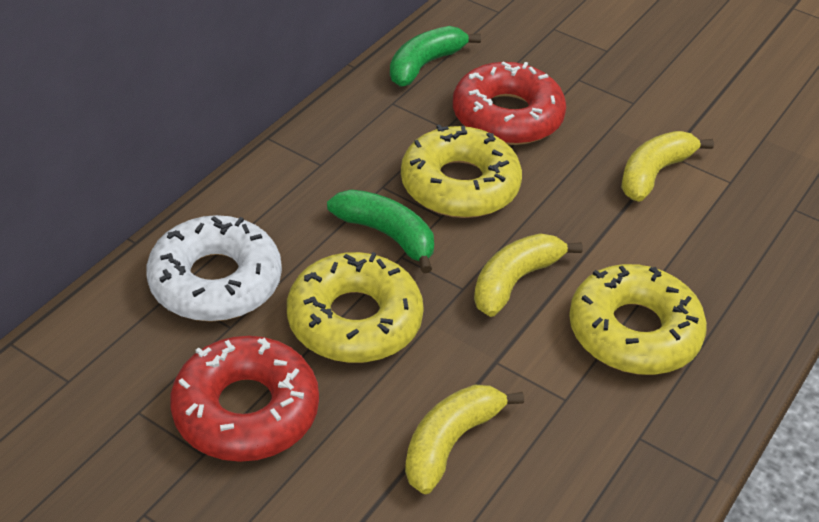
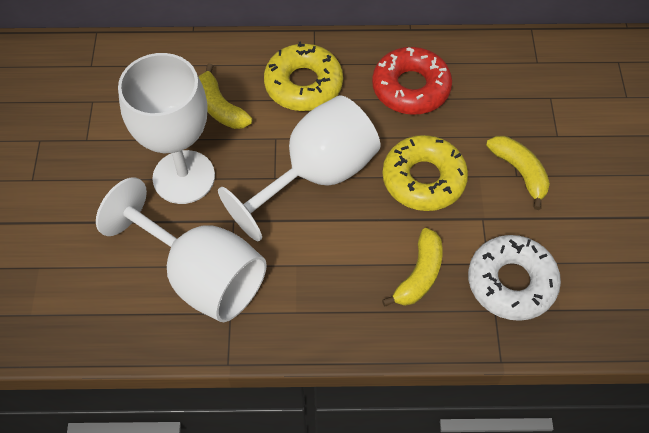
green banana: 2 -> 0
red donut: 2 -> 1
white goblet: 0 -> 3
yellow donut: 3 -> 2

